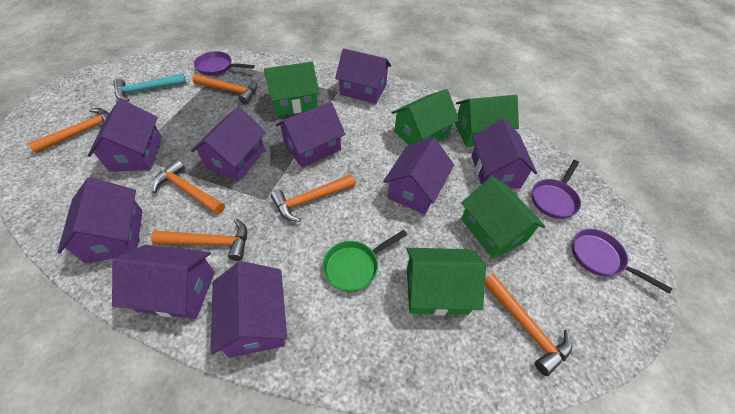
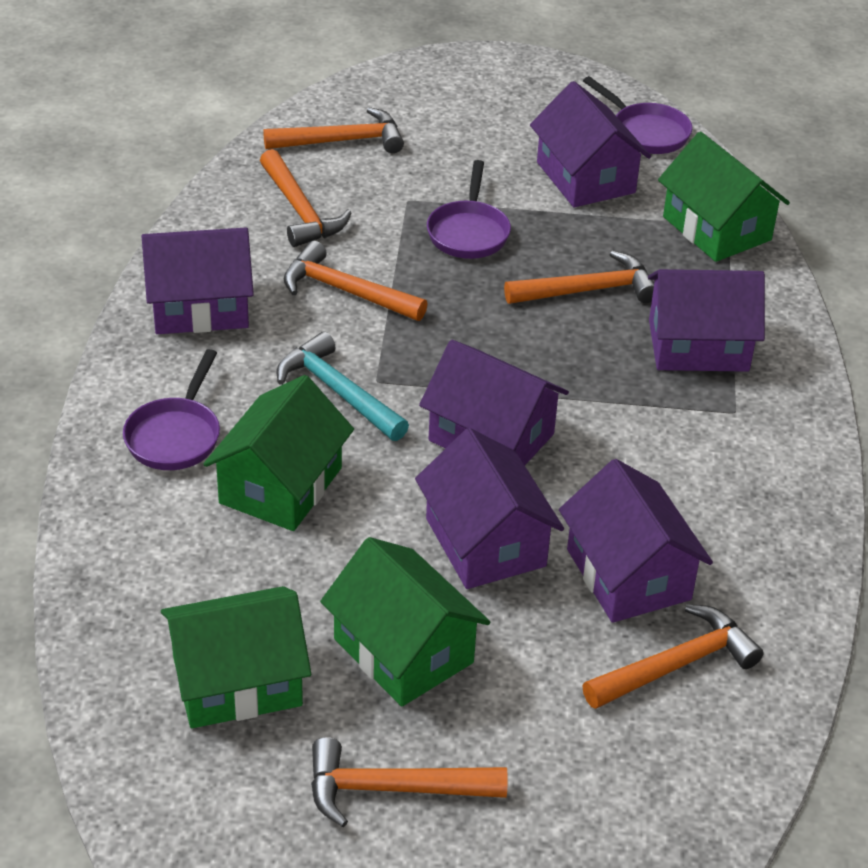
green house: 5 -> 4
green pan: 1 -> 0
purple house: 9 -> 6

